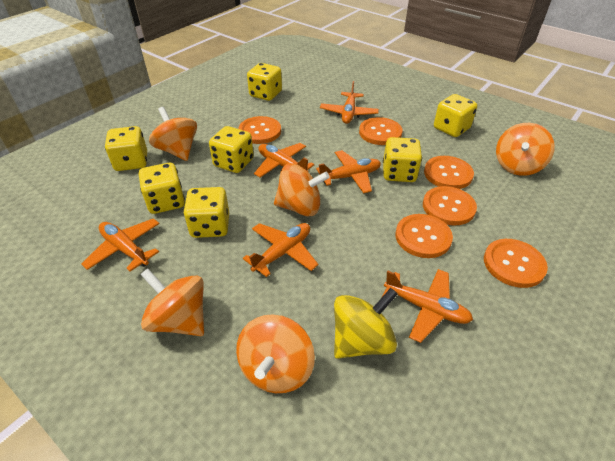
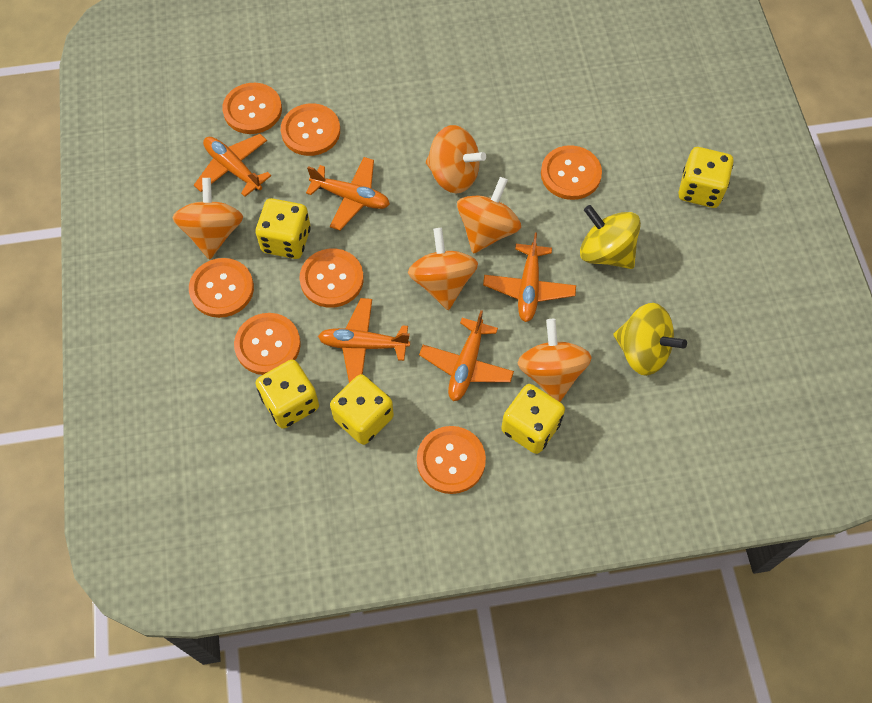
orange button: 6 -> 7
orange plane: 6 -> 5
yellow dice: 7 -> 5
yellow spinning top: 1 -> 2

